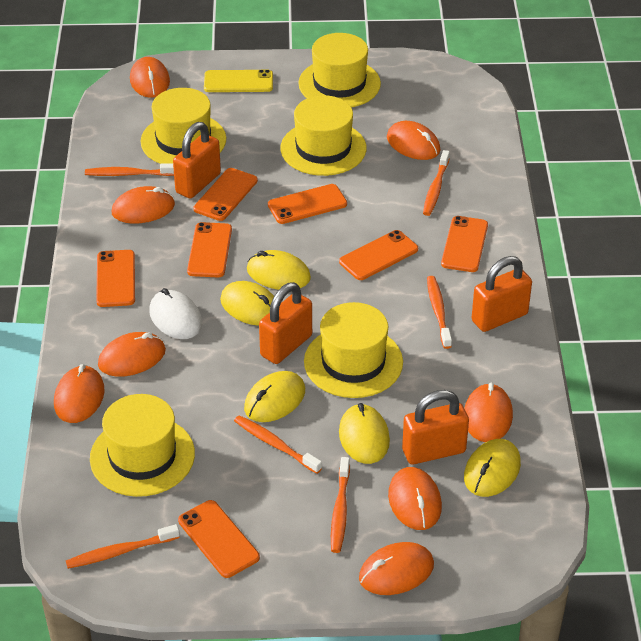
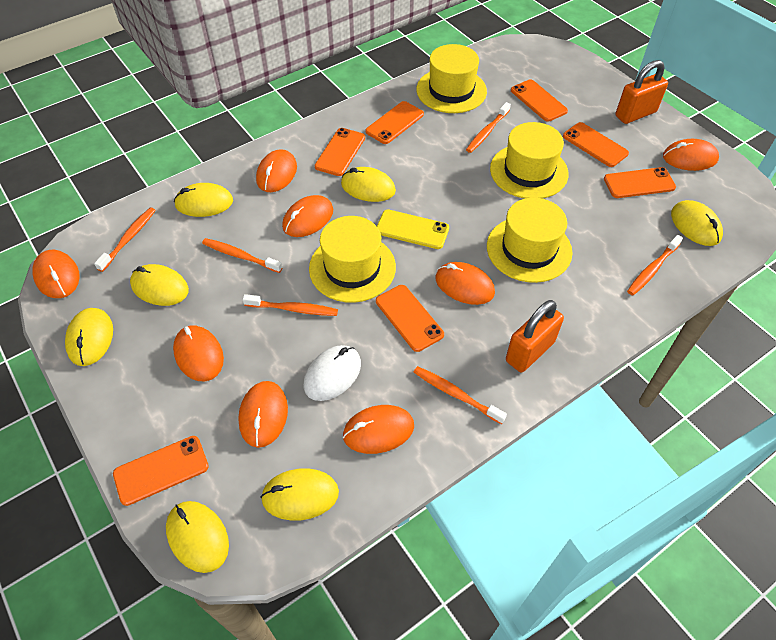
orange padlock: 4 -> 2
yellow hat: 5 -> 4
yellow mouse: 5 -> 7

